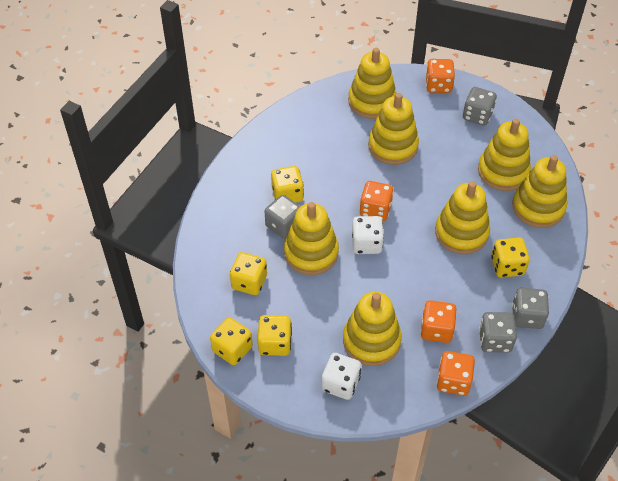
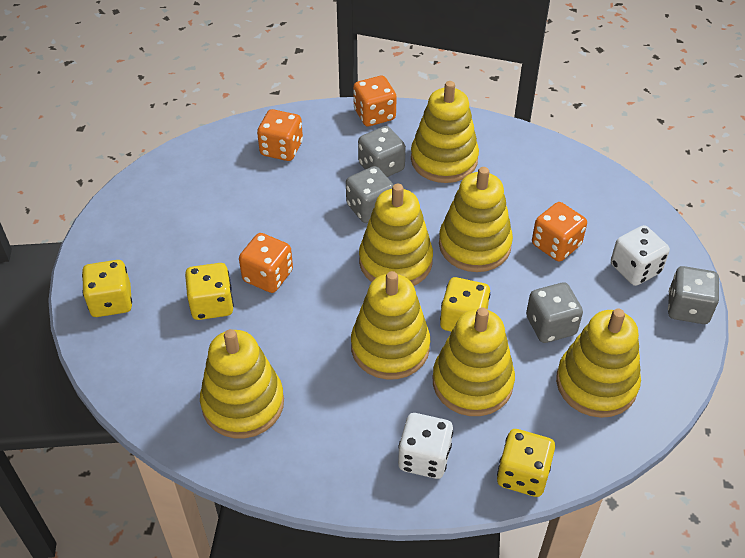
yellow dice: 5 -> 4

